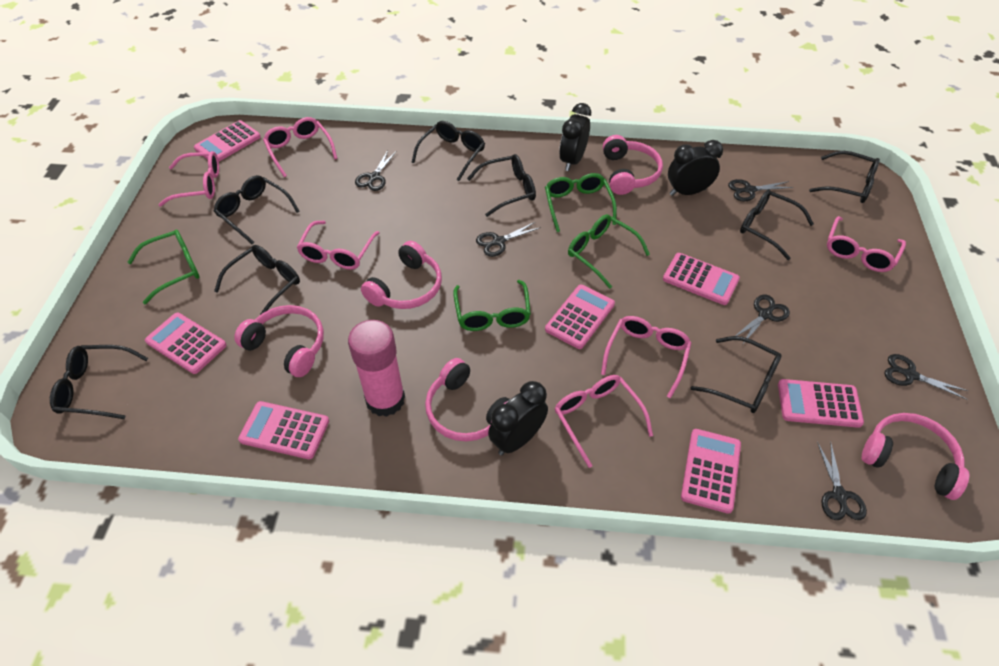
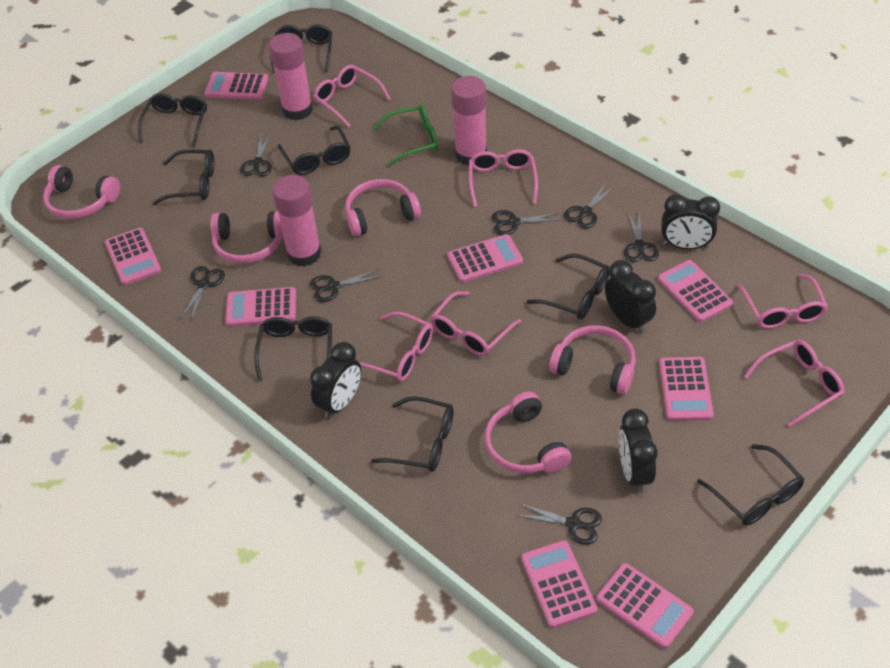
black clock: 3 -> 4
black scissors: 6 -> 7
green glasses: 4 -> 1
pink calculator: 7 -> 8
pink glue stick: 1 -> 3

